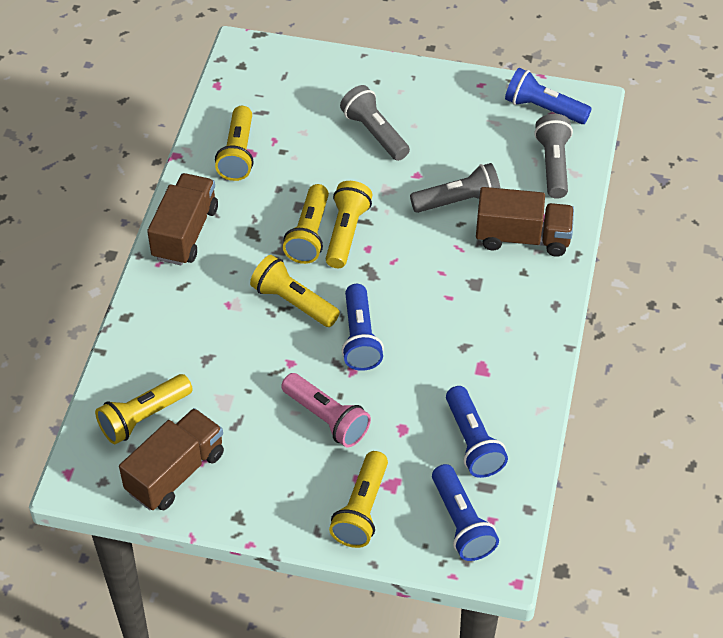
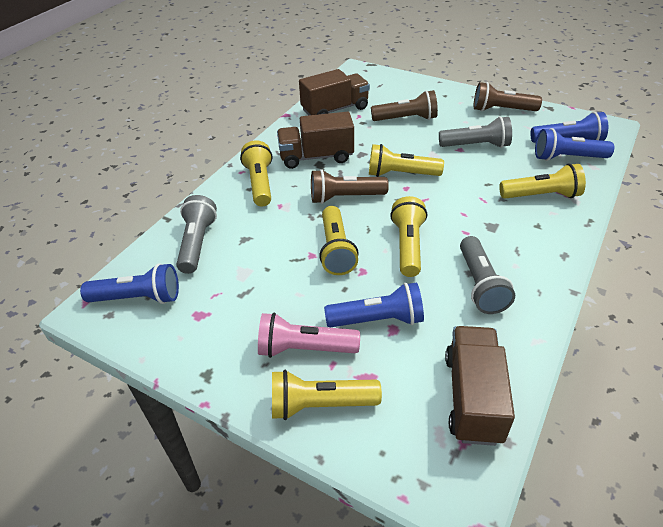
brown flashlight: 0 -> 3

